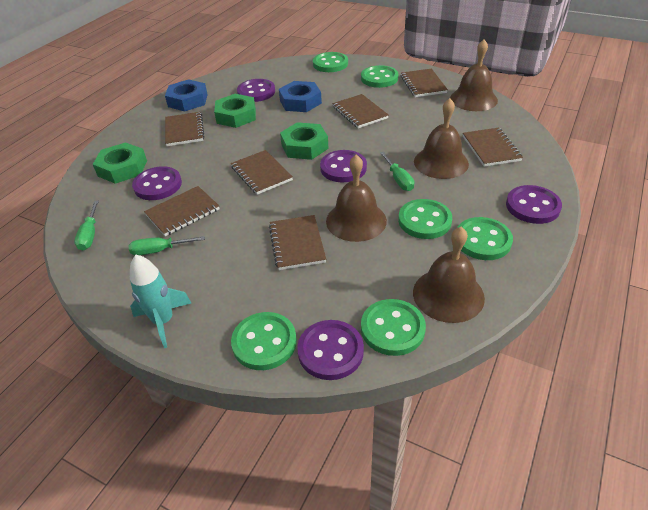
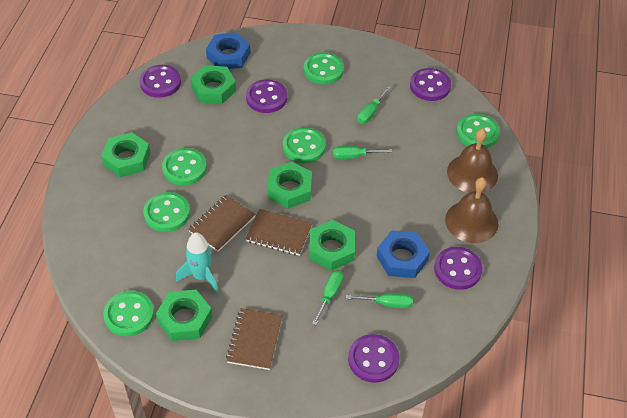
brown bell: 4 -> 2
brown notebook: 7 -> 3
green nut: 3 -> 5
green screwdriver: 3 -> 4

